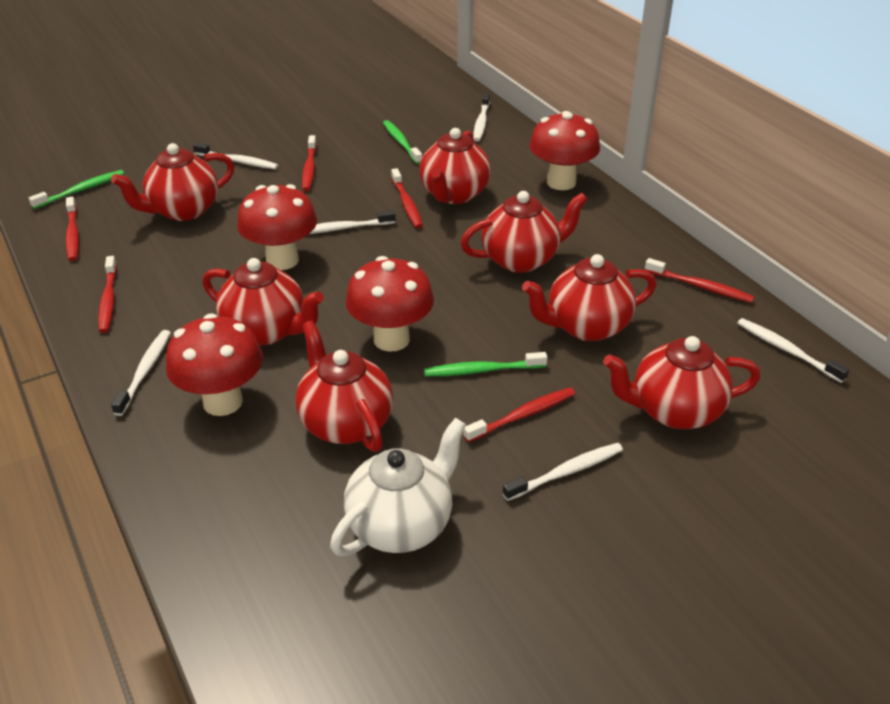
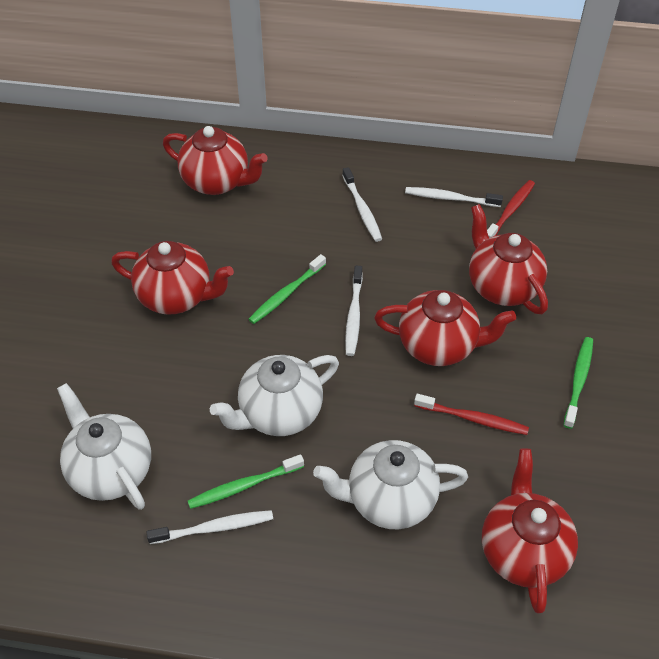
red mushroom: 4 -> 0
red teapot: 7 -> 5
red toothbrush: 6 -> 2
white teapot: 1 -> 3
white toothbrush: 6 -> 4

